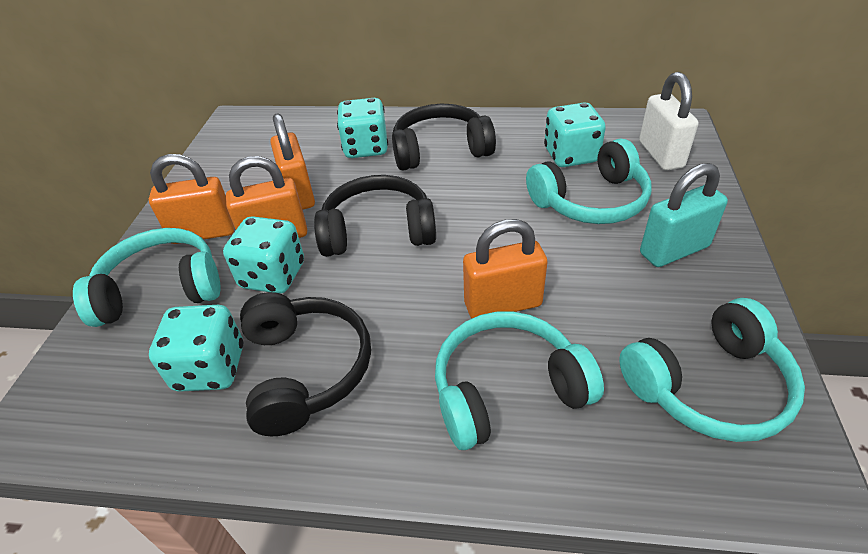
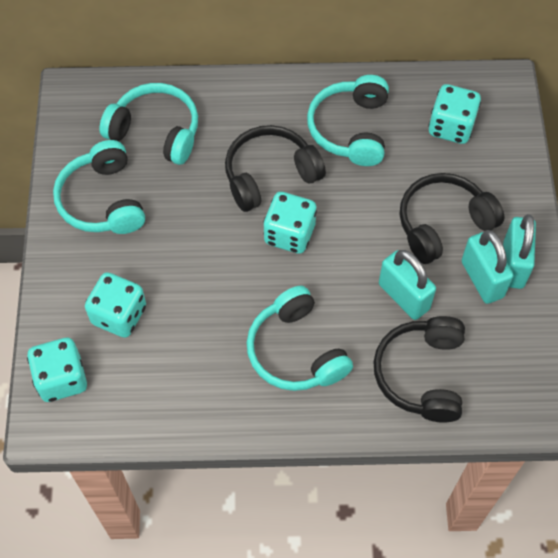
orange padlock: 4 -> 0
turquoise padlock: 1 -> 3
white padlock: 1 -> 0

